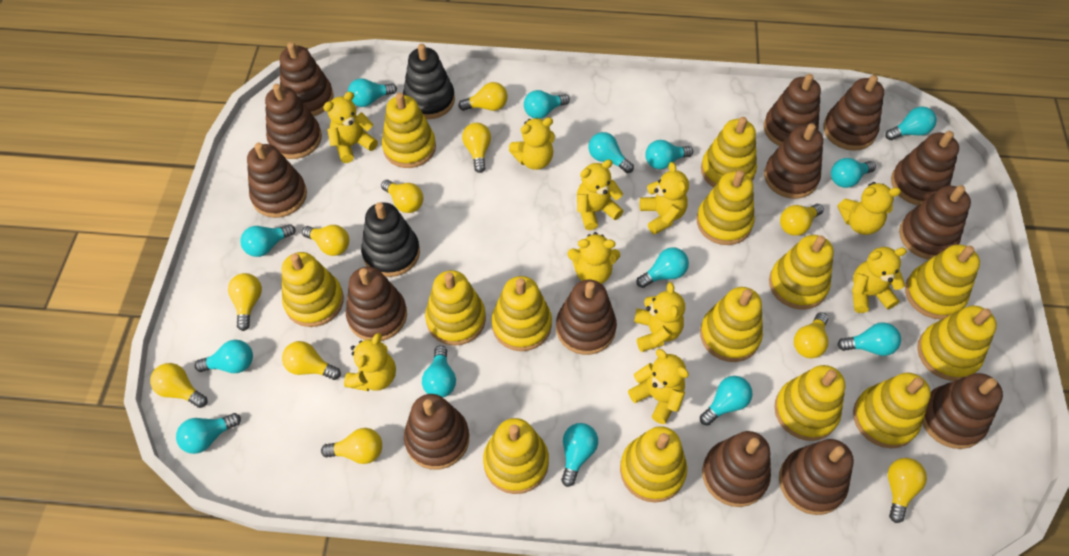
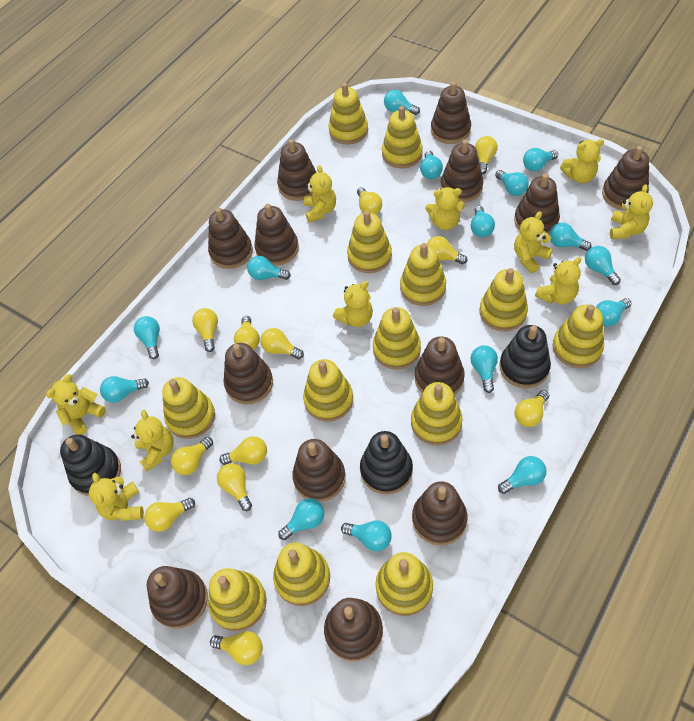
black stacking toy: 2 -> 3
brown stacking toy: 14 -> 13
turquoise light bulb: 14 -> 15
yellow light bulb: 11 -> 12
yellow stacking toy: 14 -> 13

